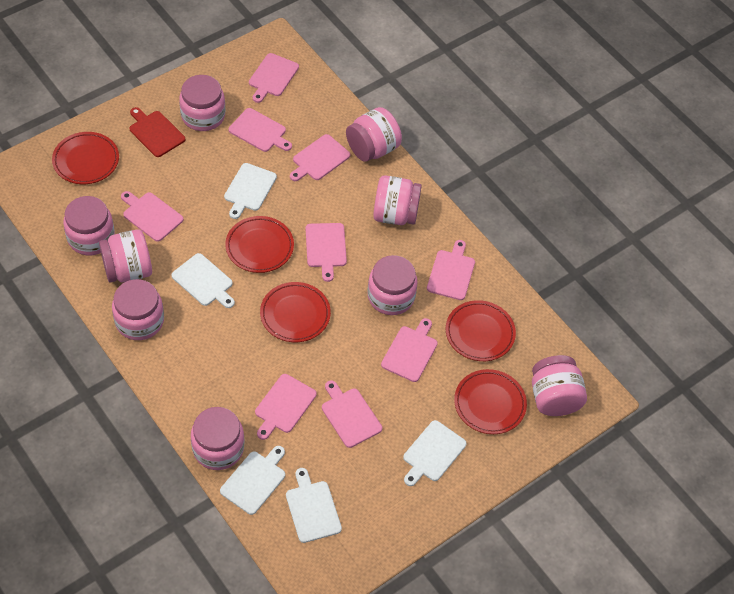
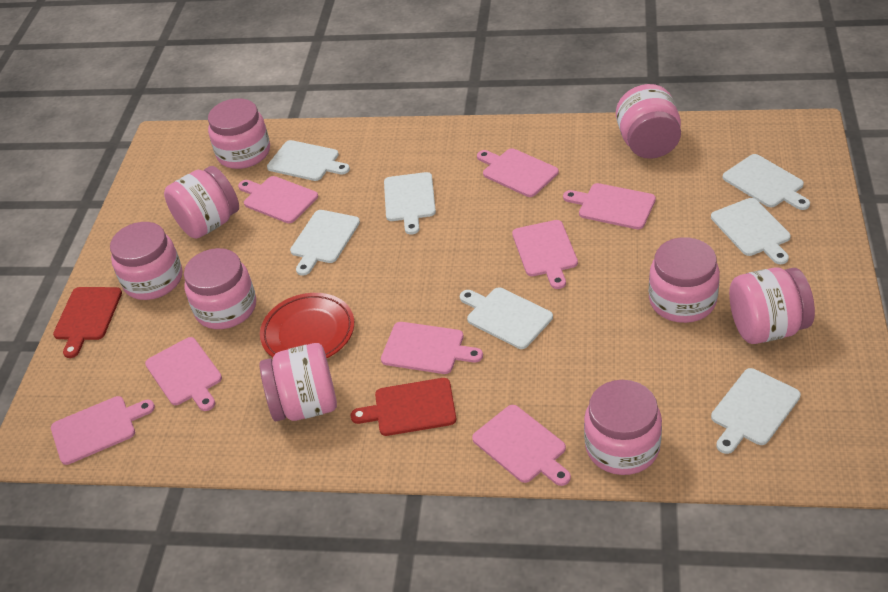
pink cutting board: 9 -> 8
red cutting board: 1 -> 2
red plate: 5 -> 1
white cutting board: 5 -> 7

